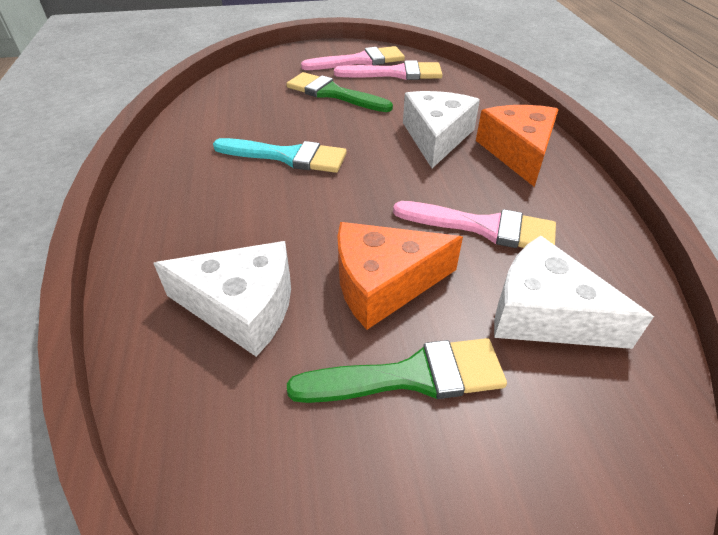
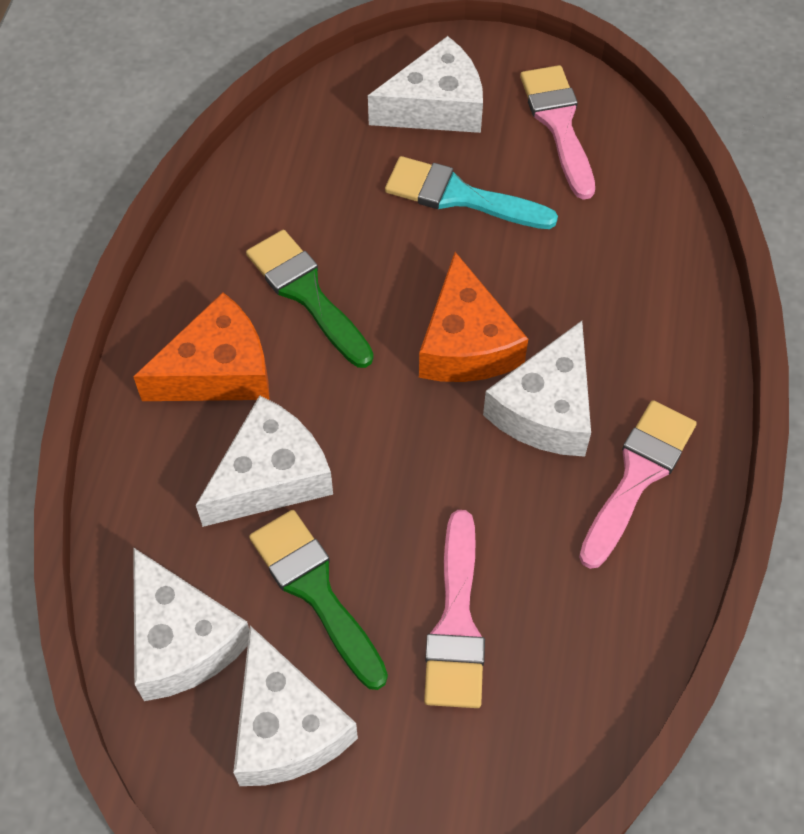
white cheese: 3 -> 5

